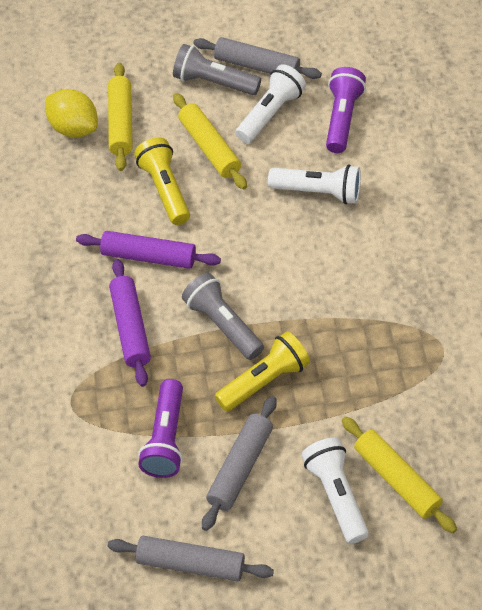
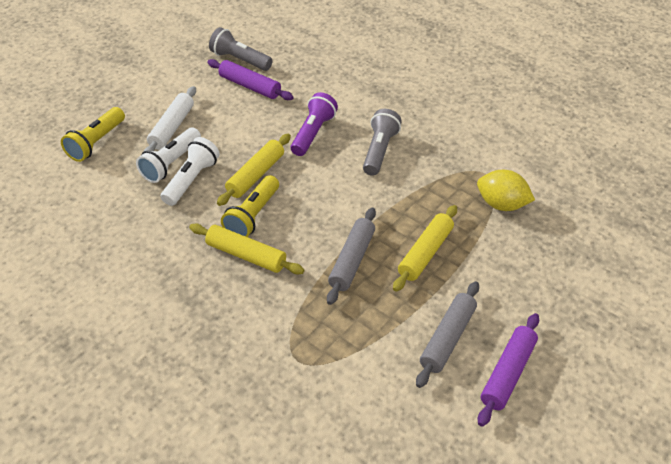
grey rolling pin: 3 -> 2
purple flashlight: 2 -> 1
white flashlight: 3 -> 2
white rolling pin: 0 -> 1

